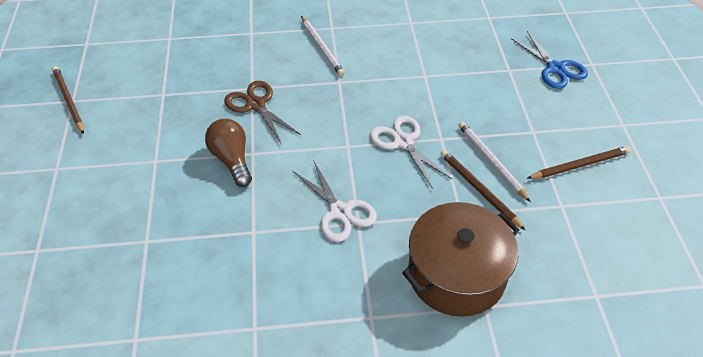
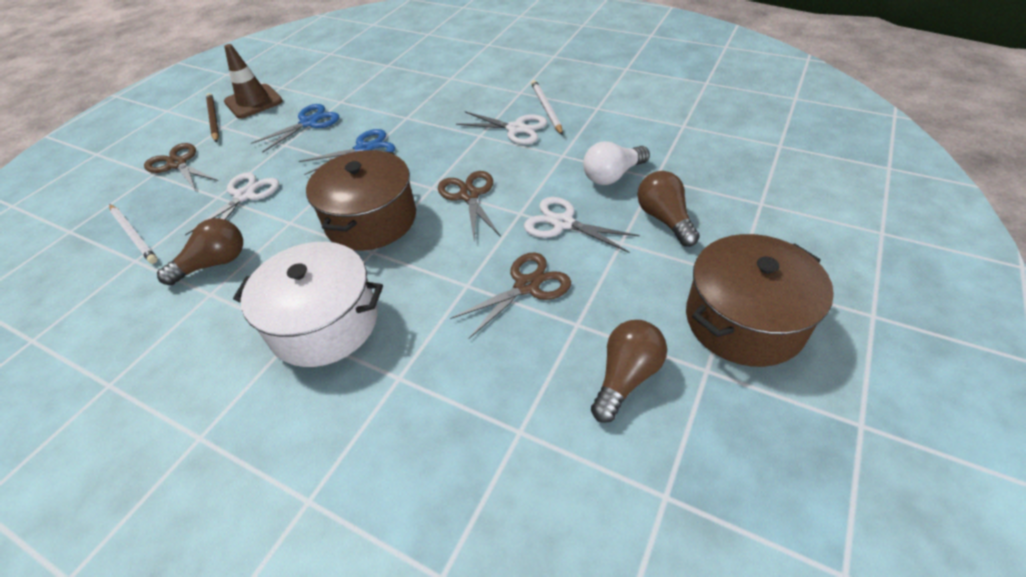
blue scissors: 1 -> 2
brown light bulb: 1 -> 3
brown pencil: 3 -> 1
brown pot: 1 -> 2
brown scissors: 1 -> 3
brown traffic cone: 0 -> 1
white light bulb: 0 -> 1
white pot: 0 -> 1
white scissors: 2 -> 3

